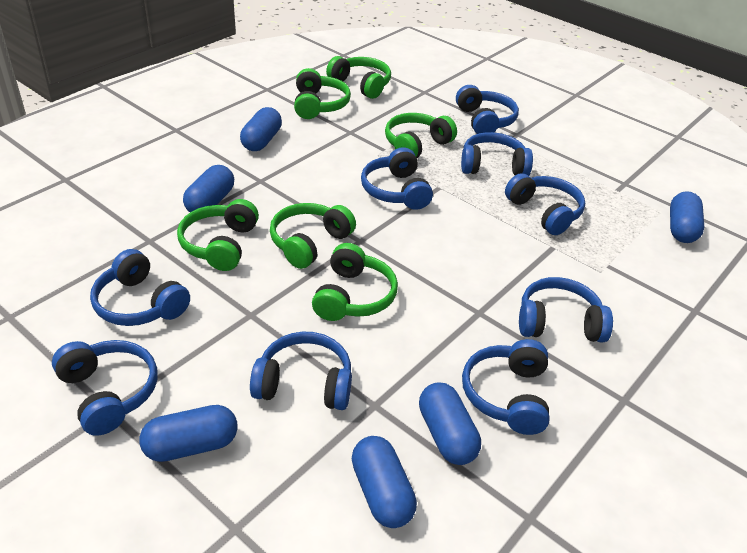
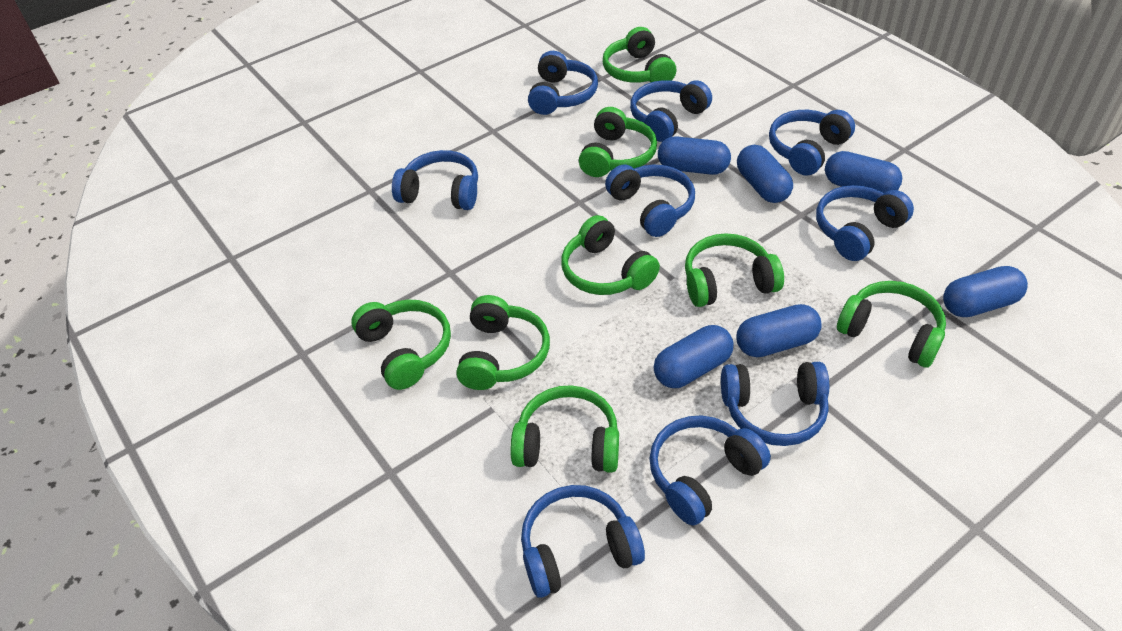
green headphones: 6 -> 8

